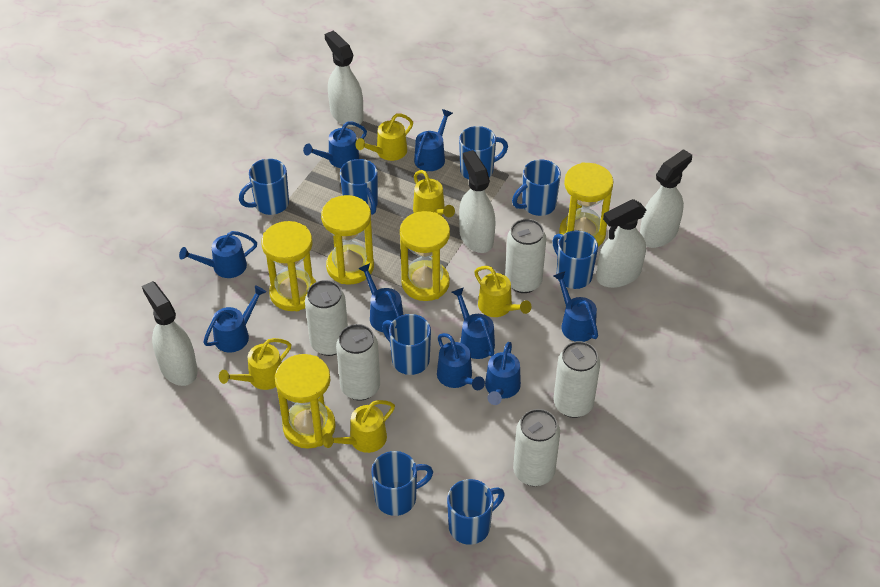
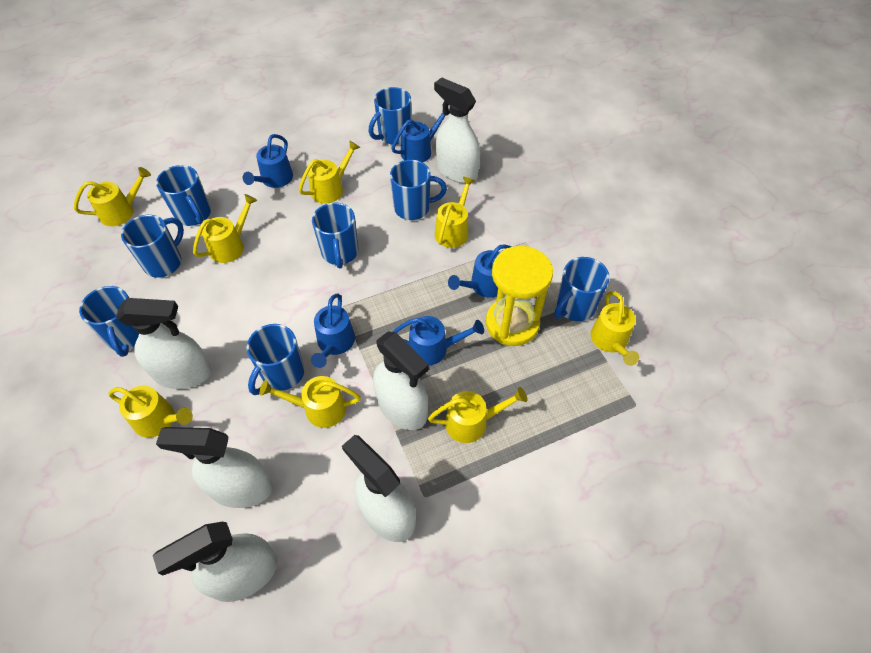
blue watering can: 9 -> 5
white can: 5 -> 0
white spray bottle: 5 -> 6
yellow hourglass: 5 -> 1
yellow watering can: 5 -> 8

